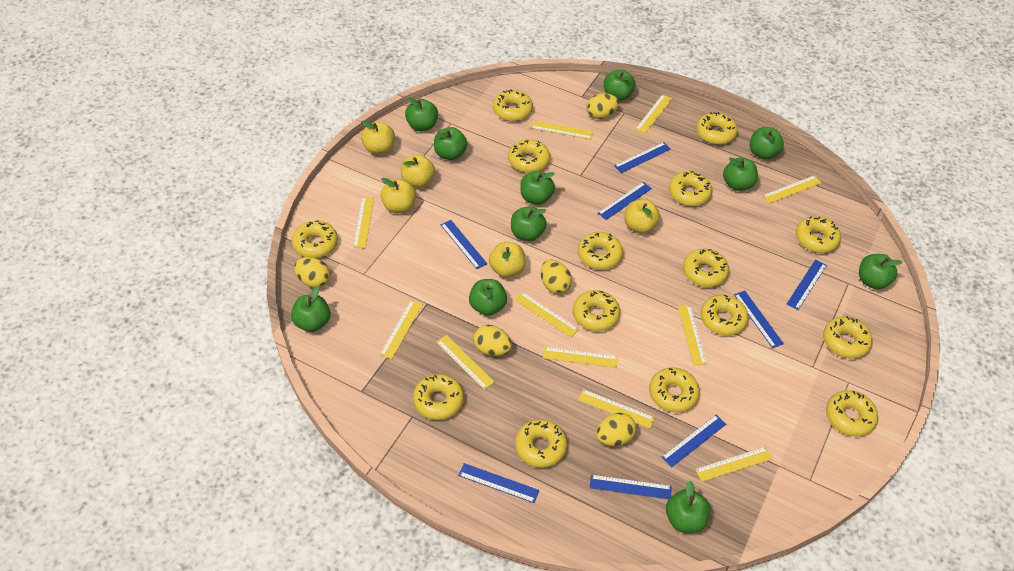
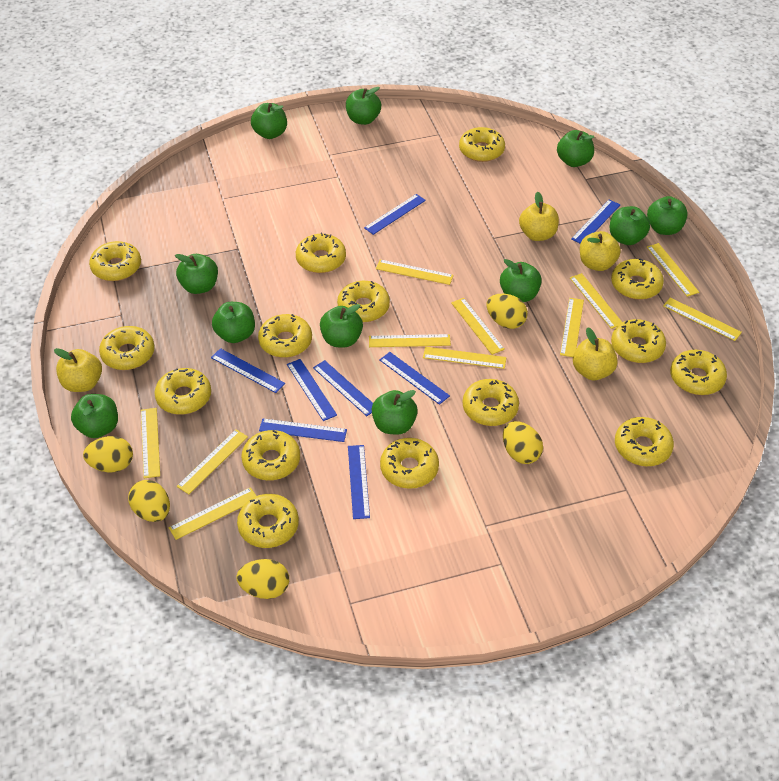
yellow apple: 5 -> 4

